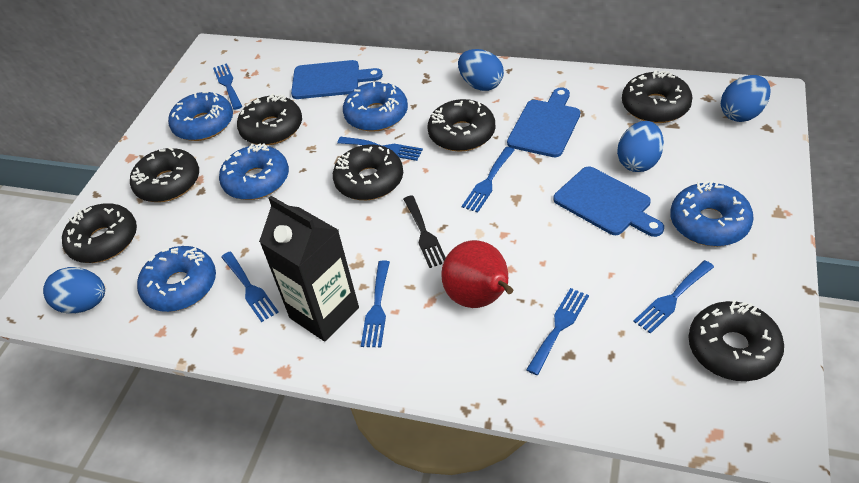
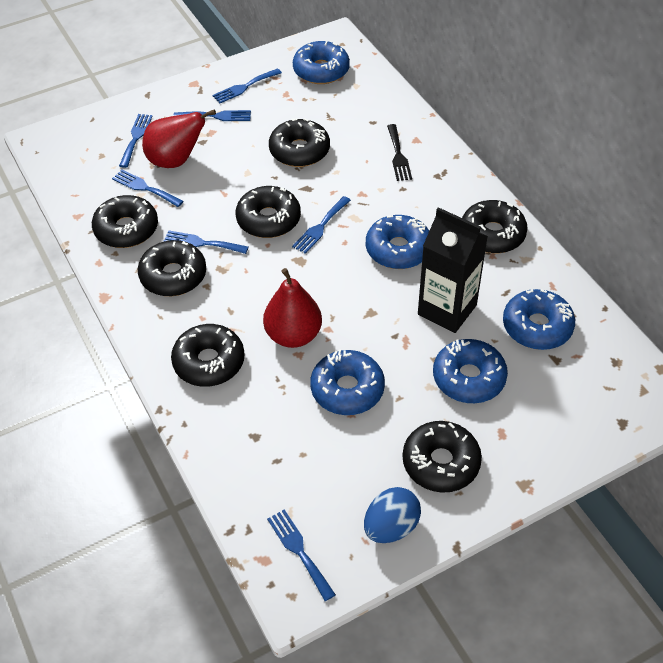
blue cutting board: 3 -> 0
blue egg: 4 -> 1
red pear: 1 -> 2

